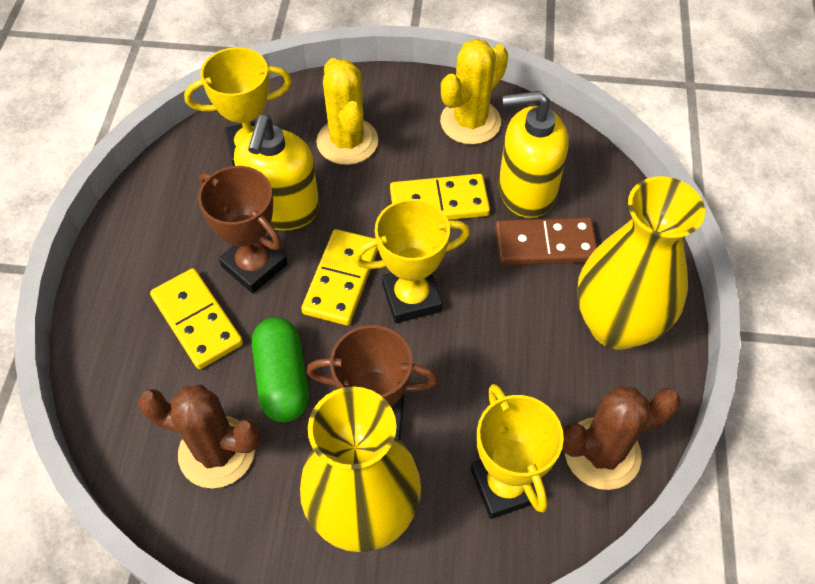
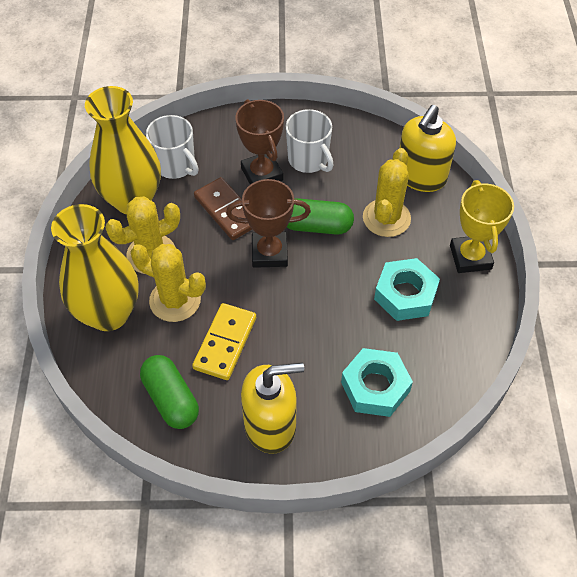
brown cactus: 2 -> 0
green capsule: 1 -> 2
turquoise nut: 0 -> 2
white mug: 0 -> 2
yellow cactus: 2 -> 3
yellow domino: 3 -> 1
yellow trophy: 3 -> 1

